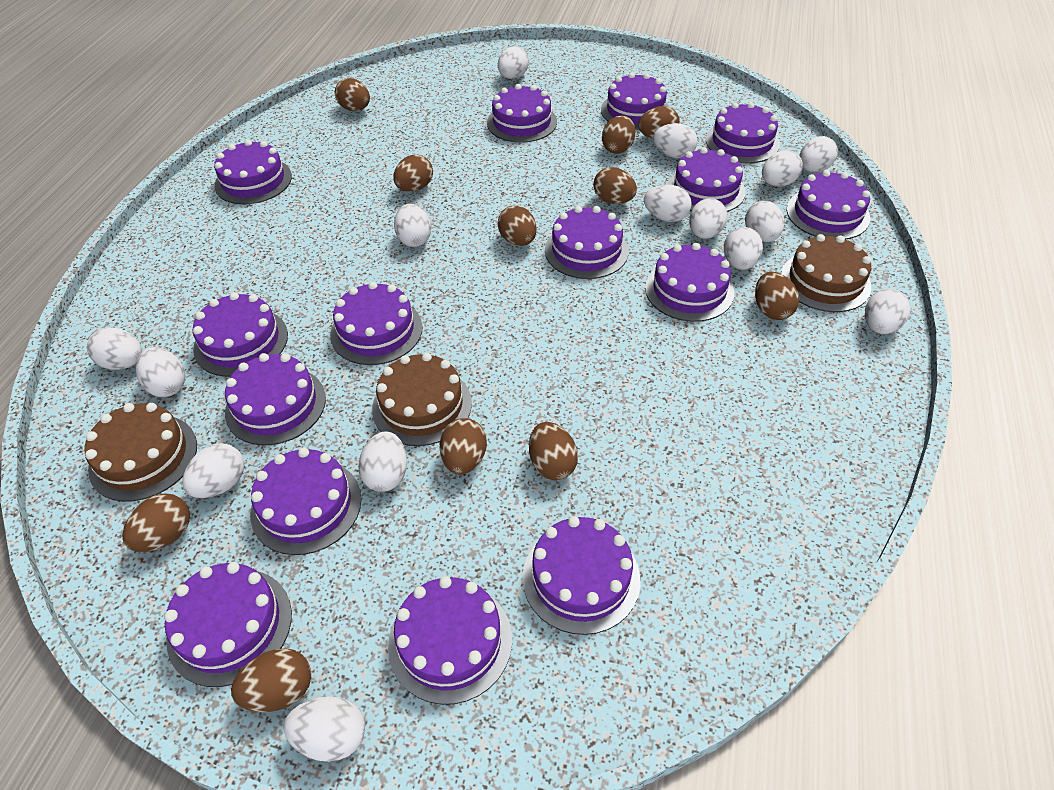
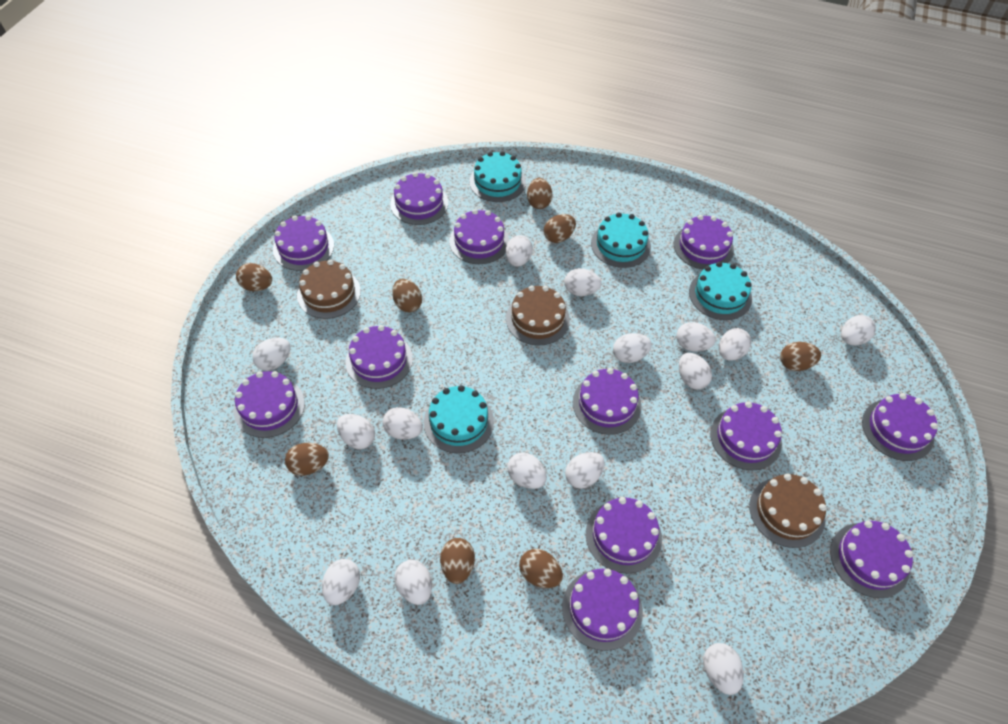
brown egg: 11 -> 8
purple cake: 15 -> 12
turquoise cake: 0 -> 4

